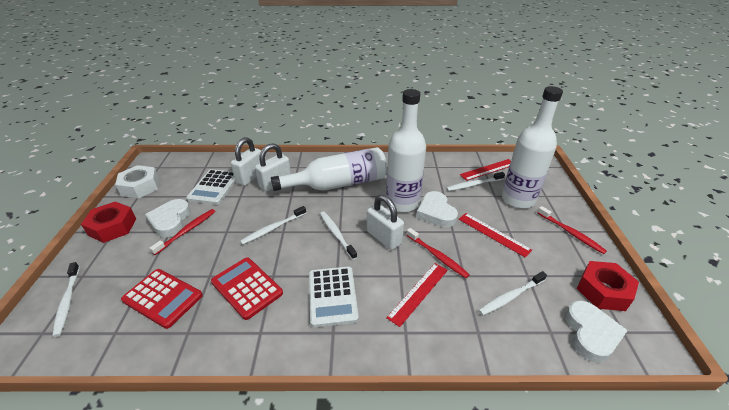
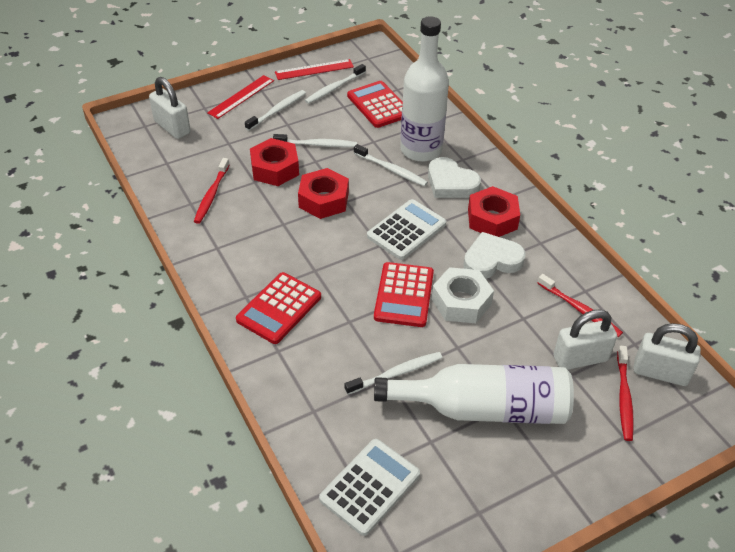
red calculator: 2 -> 3
red nut: 2 -> 3
red ruler: 3 -> 2
white bottle: 3 -> 2
white heart: 3 -> 2

